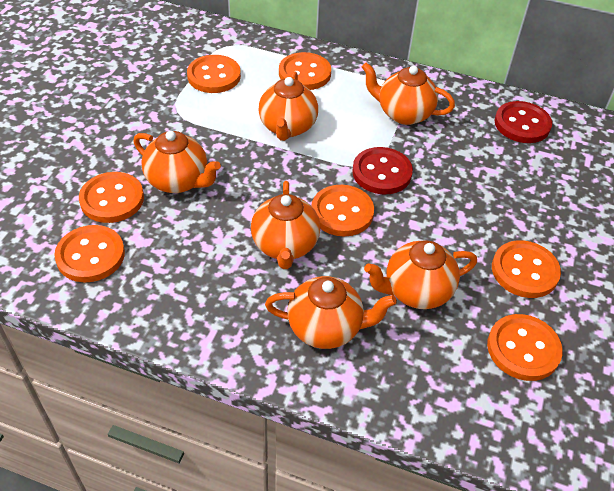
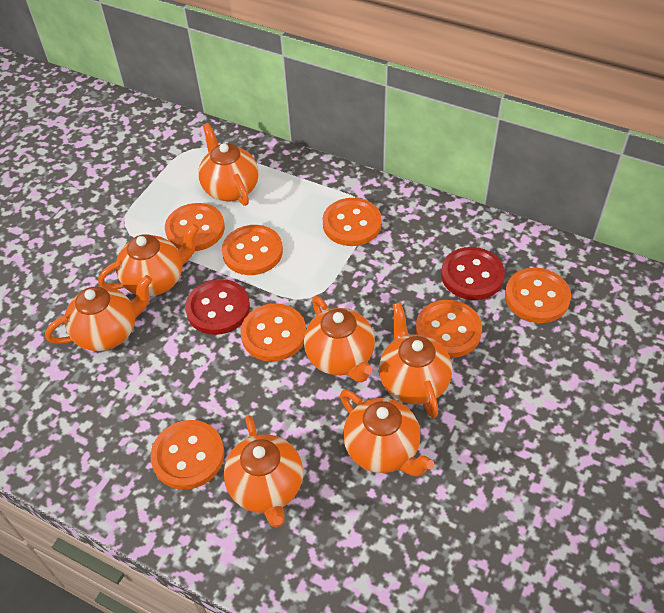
orange teapot: 6 -> 7

